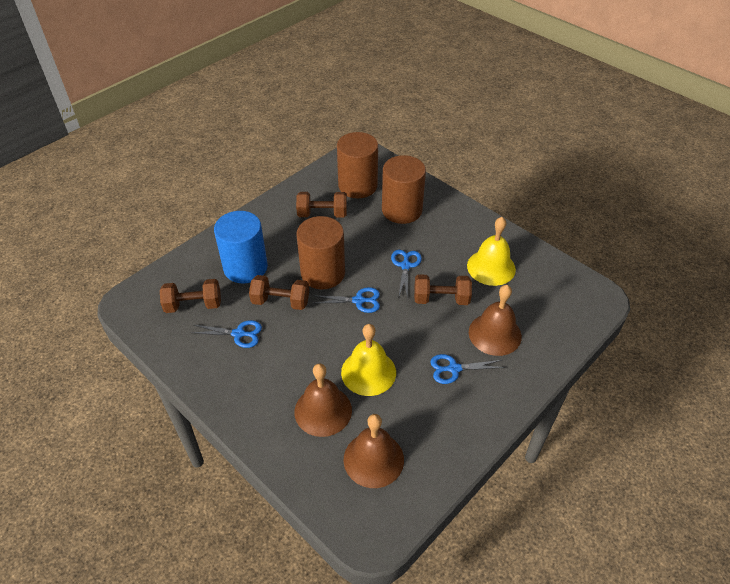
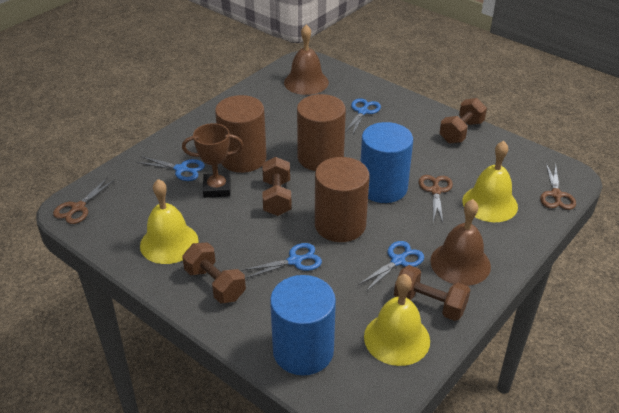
blue cylinder: 1 -> 2
brown bell: 3 -> 2
brown scissors: 0 -> 3
brown trophy: 0 -> 1
yellow bell: 2 -> 3

